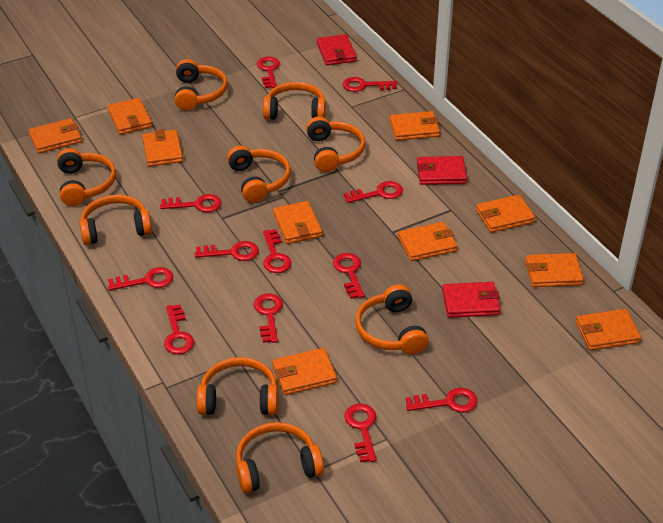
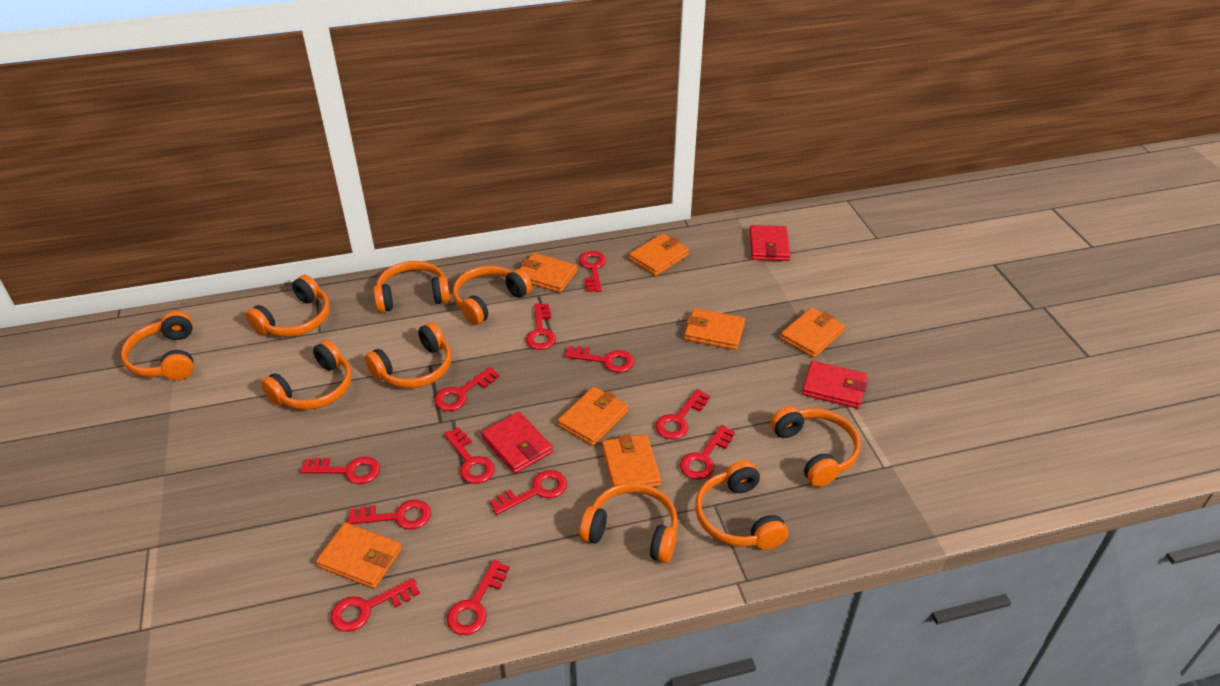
orange wallet: 10 -> 7

